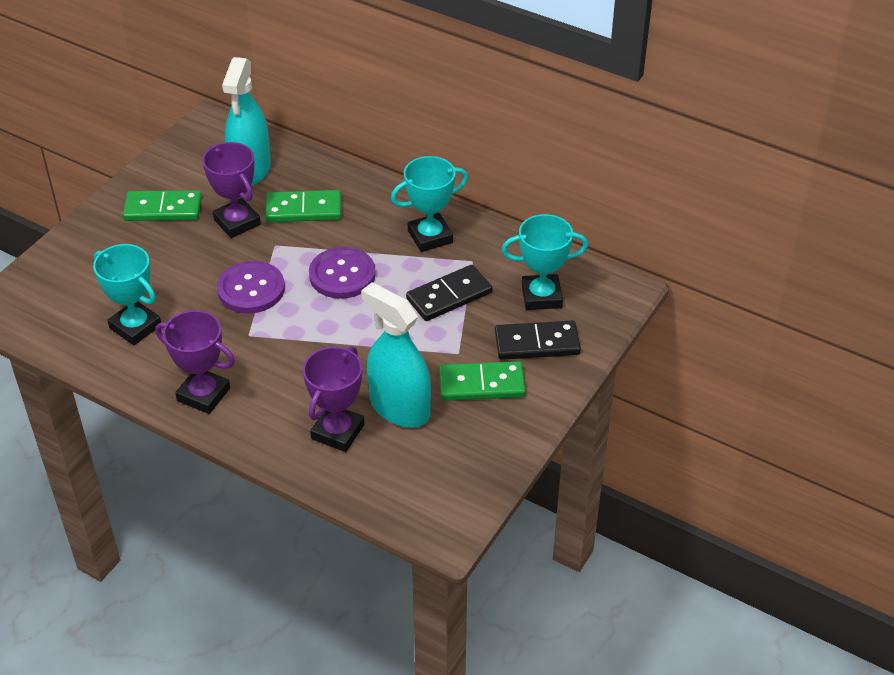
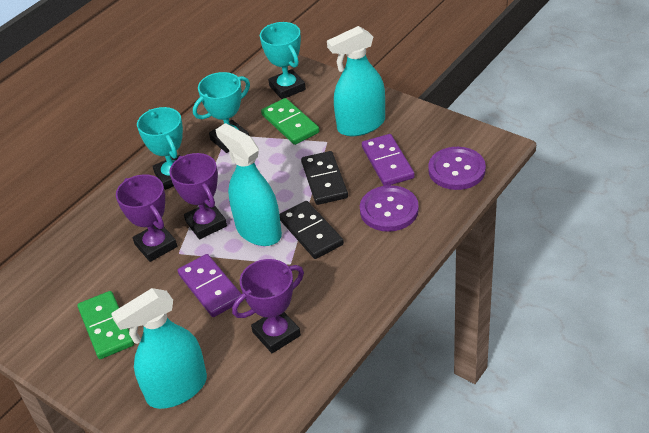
green domino: 3 -> 2
purple domino: 0 -> 2
turquoise spray bottle: 2 -> 3

